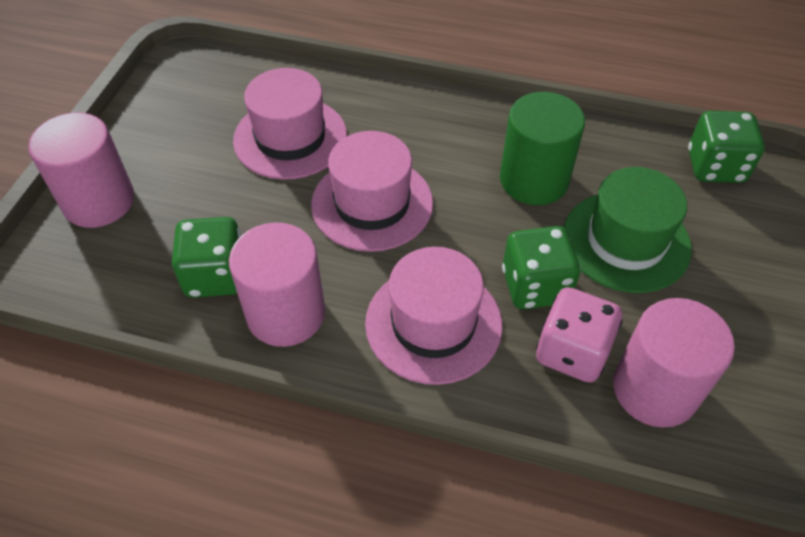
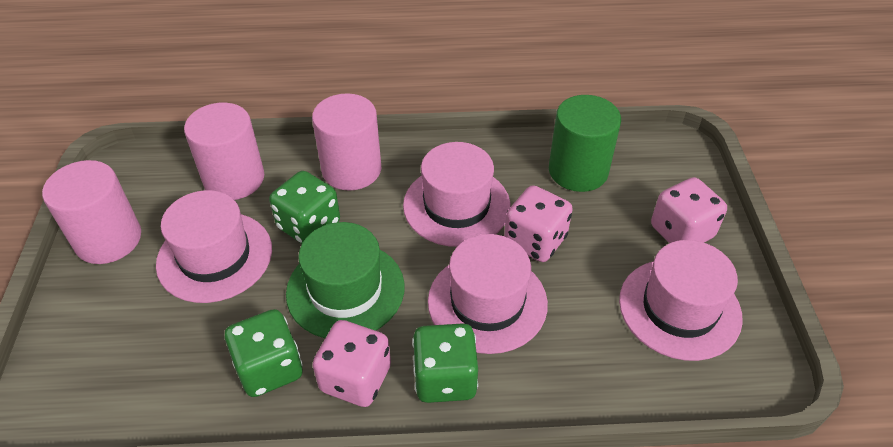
pink dice: 1 -> 3
pink hat: 3 -> 4

